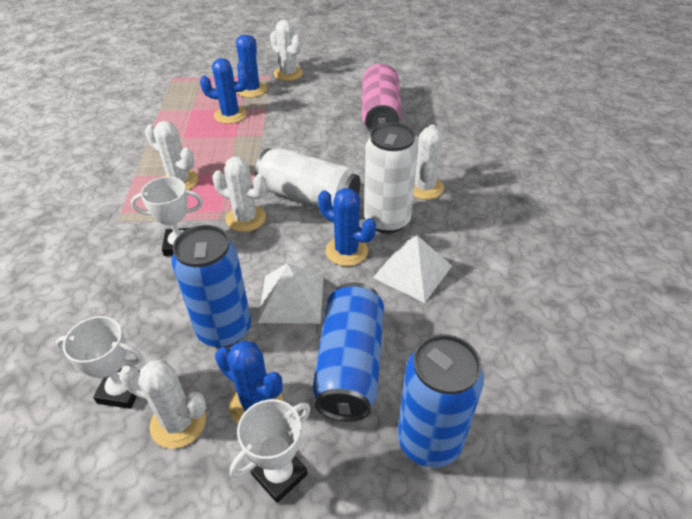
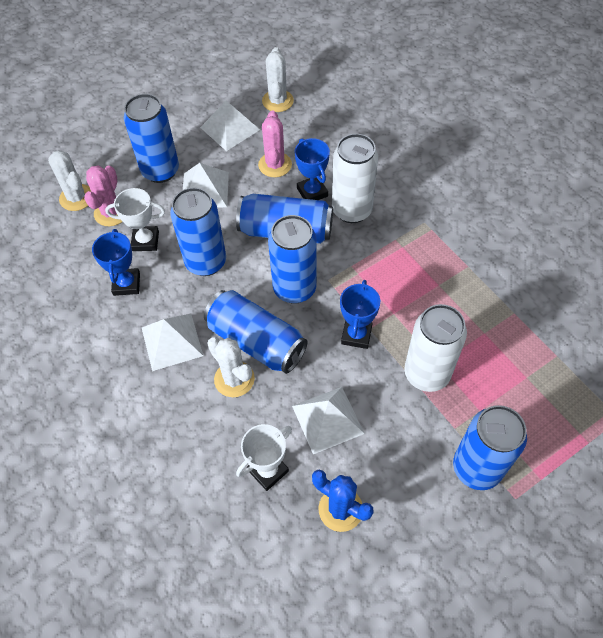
blue cactus: 4 -> 1
blue can: 3 -> 6
blue trophy: 0 -> 3
pink cactus: 0 -> 2
pink can: 1 -> 0
white cactus: 5 -> 3
white pyramid: 2 -> 4
white trophy: 3 -> 2

